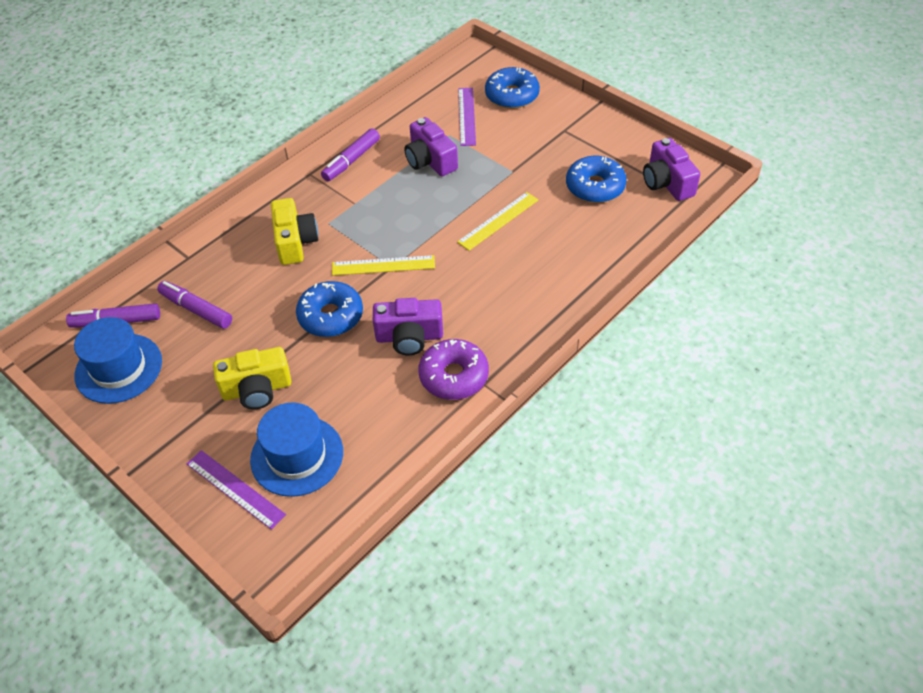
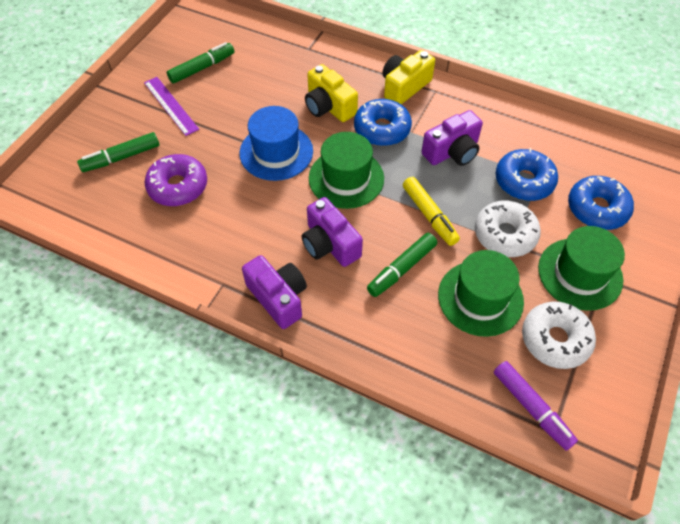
blue hat: 2 -> 1
green hat: 0 -> 3
green marker: 0 -> 3
purple marker: 3 -> 1
purple ruler: 2 -> 1
white donut: 0 -> 2
yellow marker: 0 -> 1
yellow ruler: 2 -> 0

